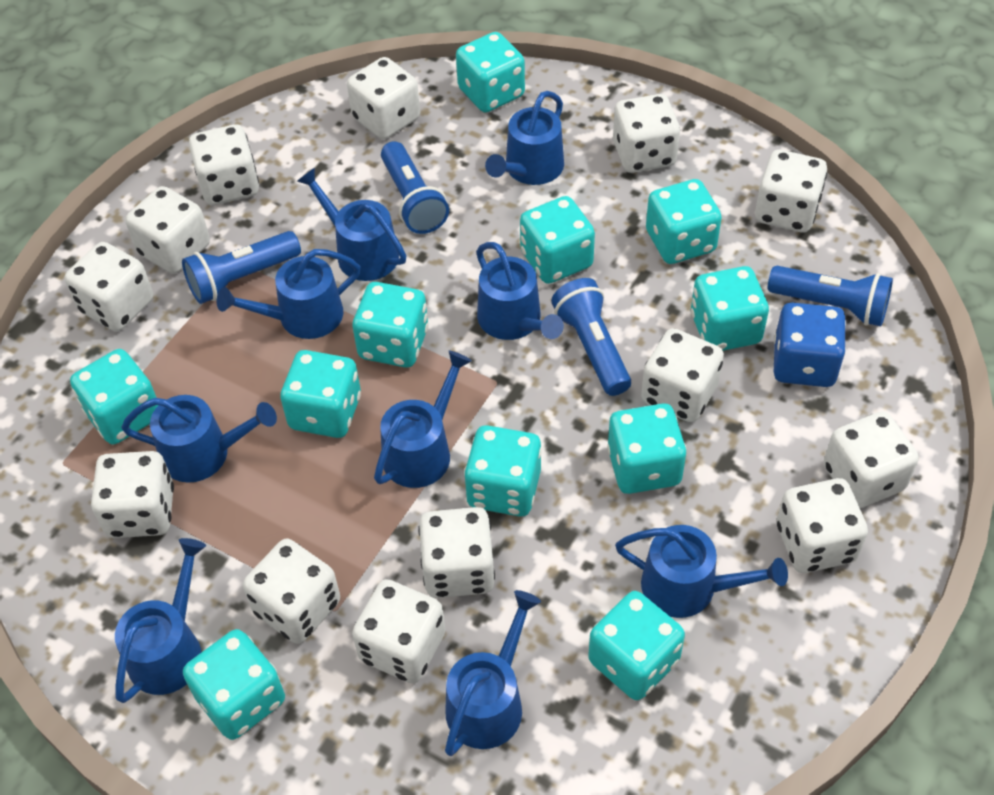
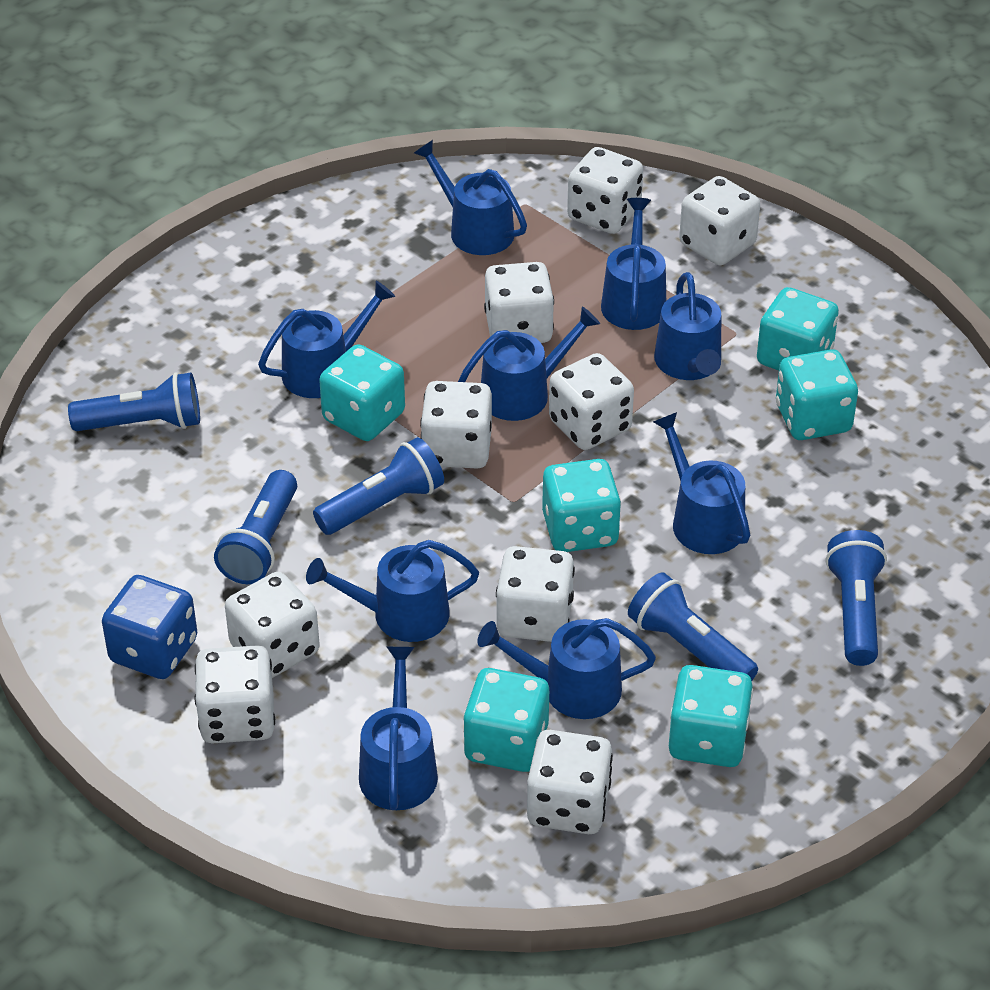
blue flashlight: 4 -> 5
turquoise dice: 11 -> 6
white dice: 13 -> 9

